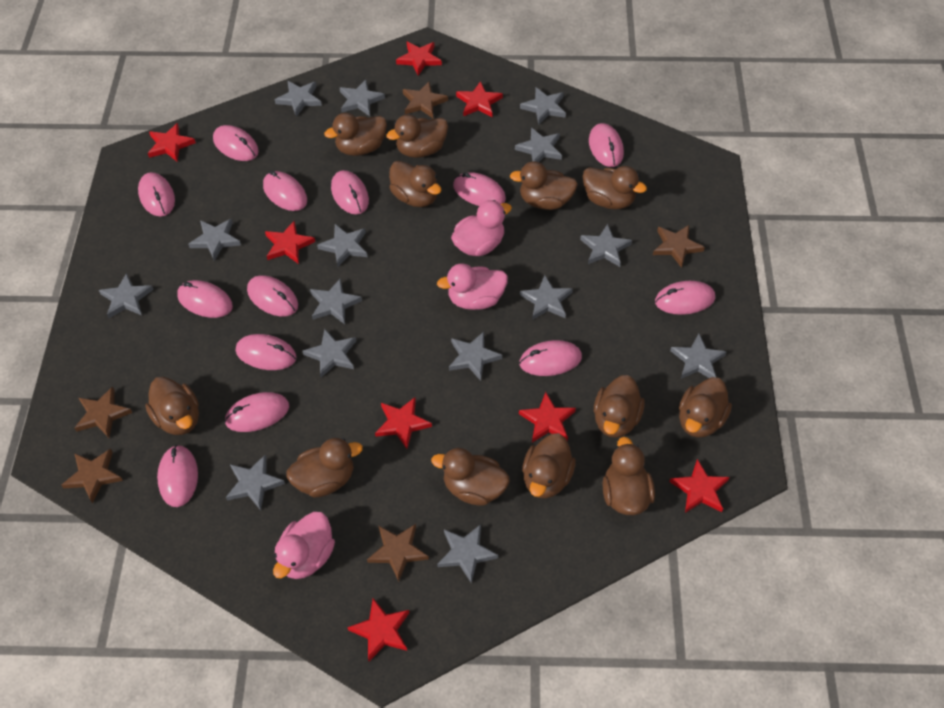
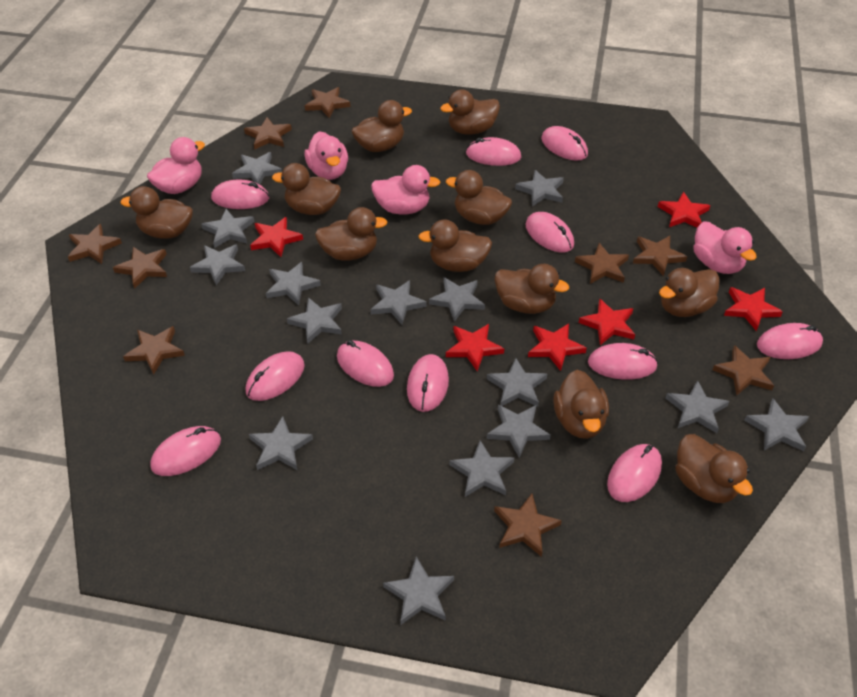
brown duck: 12 -> 11
brown star: 5 -> 9
pink duck: 3 -> 4
pink mouse: 13 -> 11
red star: 8 -> 6

